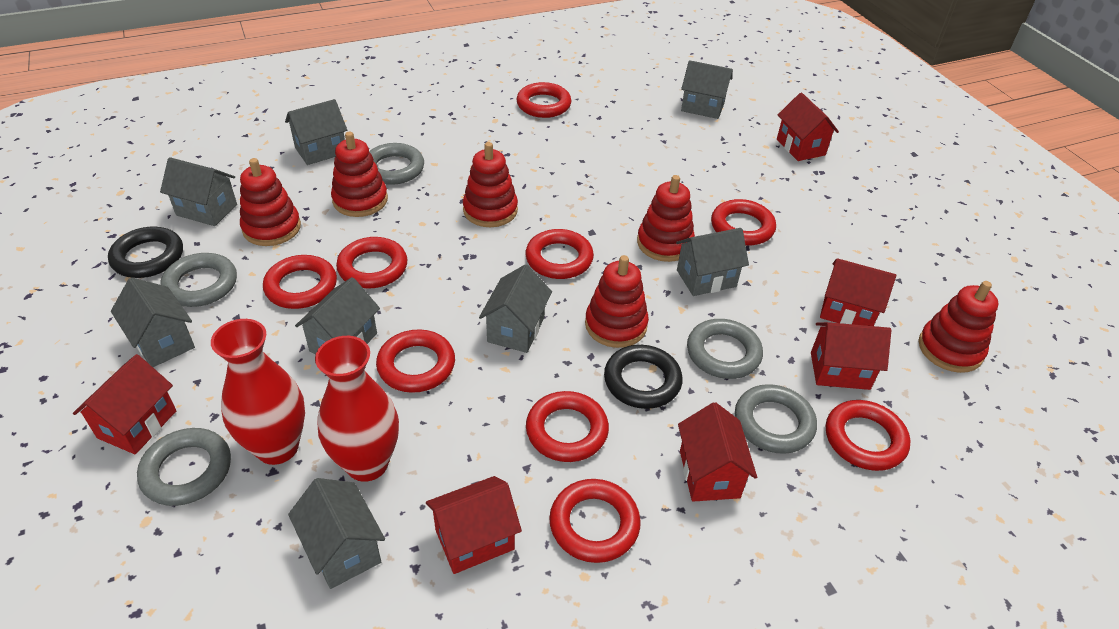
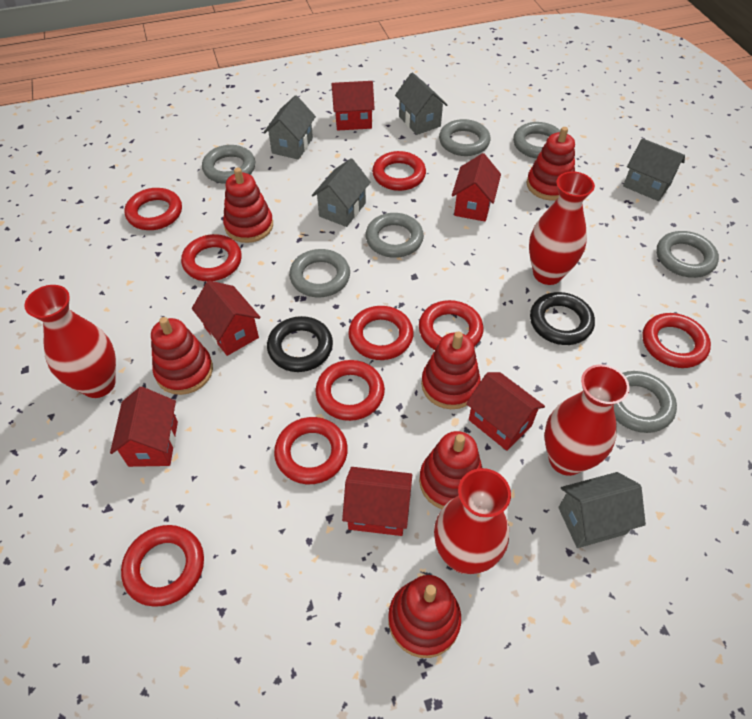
grey house: 8 -> 5
grey ring: 5 -> 7
red vase: 2 -> 4

